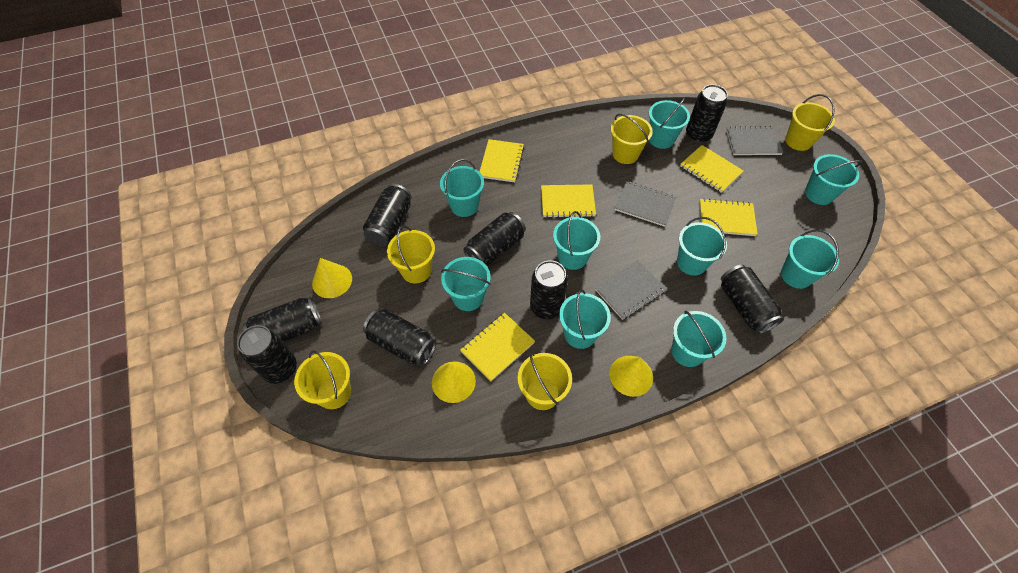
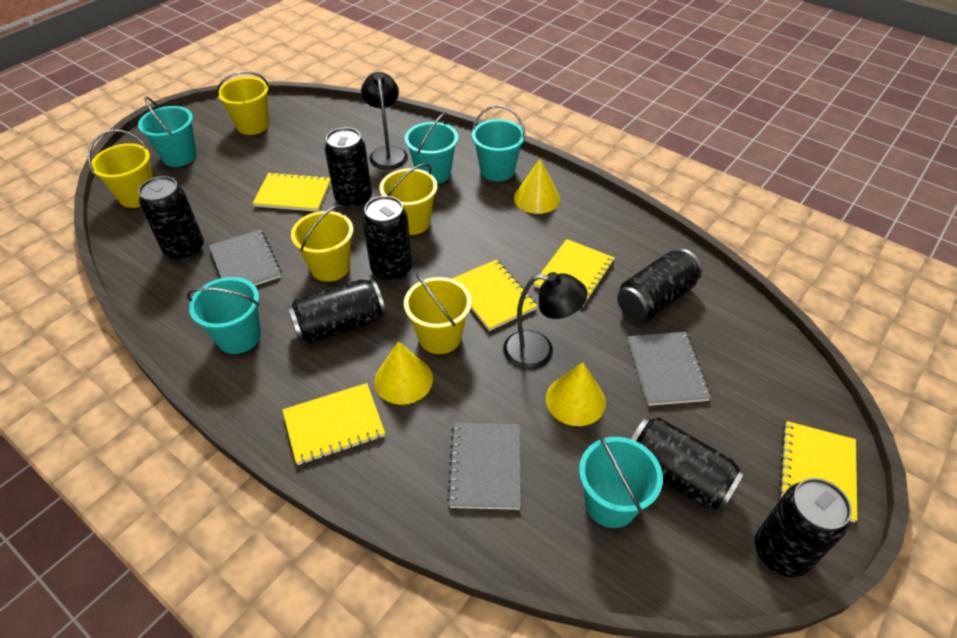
black can: 8 -> 7
black lamp: 0 -> 2
turquoise bucket: 9 -> 5

